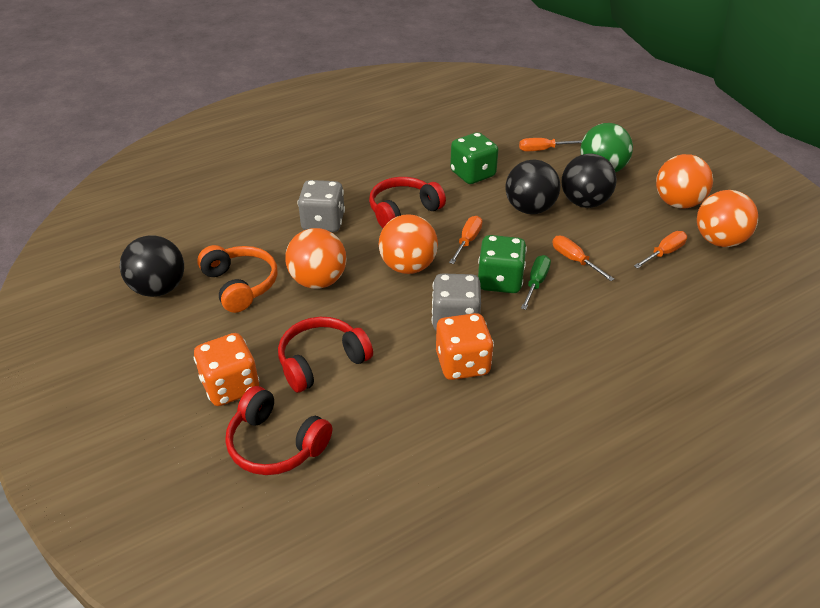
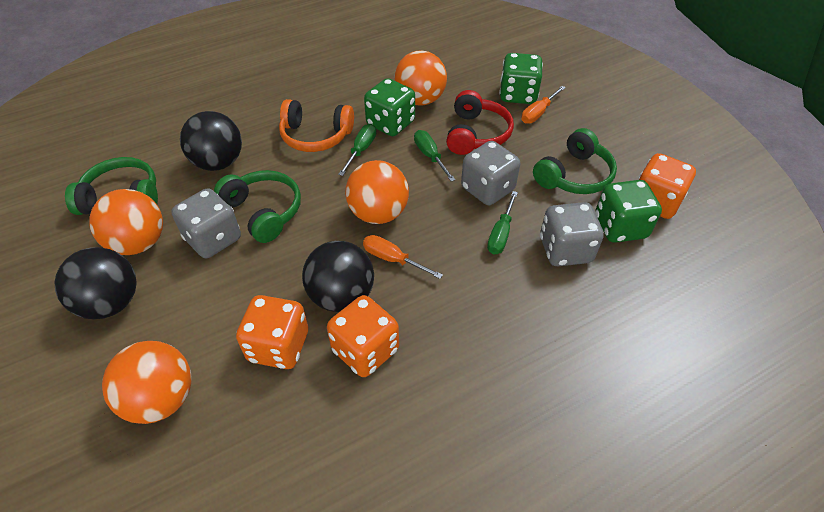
green ball: 1 -> 0
green dice: 2 -> 3
green headphones: 0 -> 3
green screwdriver: 1 -> 3
grey dice: 2 -> 3
orange dice: 2 -> 3
orange screwdriver: 4 -> 2
red headphones: 3 -> 1

